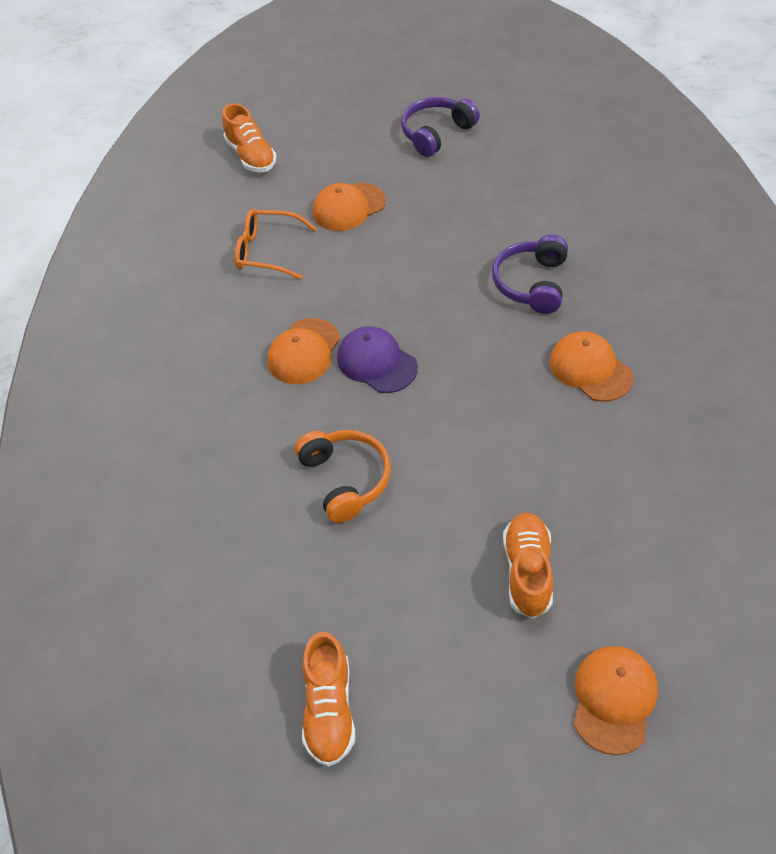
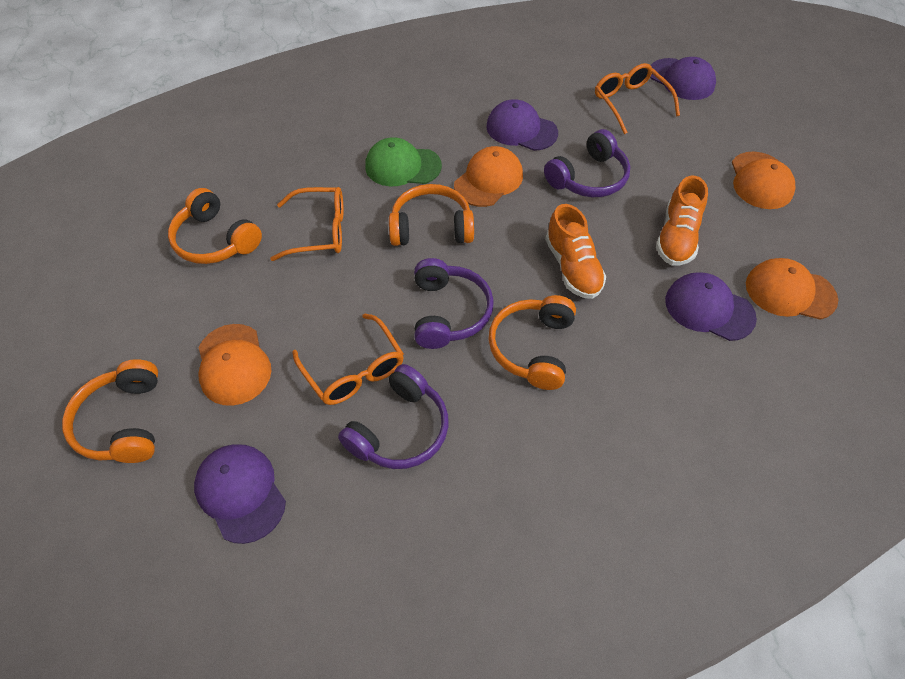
green cap: 0 -> 1
orange glasses: 1 -> 3
orange headphones: 1 -> 4
orange shoe: 3 -> 2
purple cap: 1 -> 4
purple headphones: 2 -> 3

